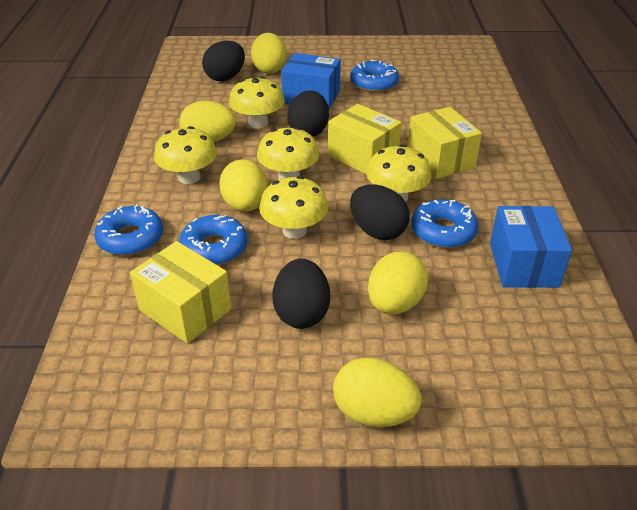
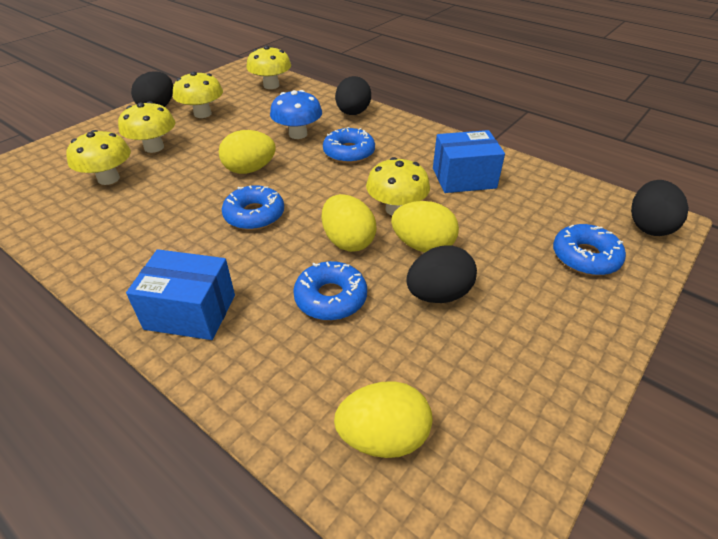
blue mushroom: 0 -> 1
yellow box: 3 -> 0
yellow egg: 5 -> 4

